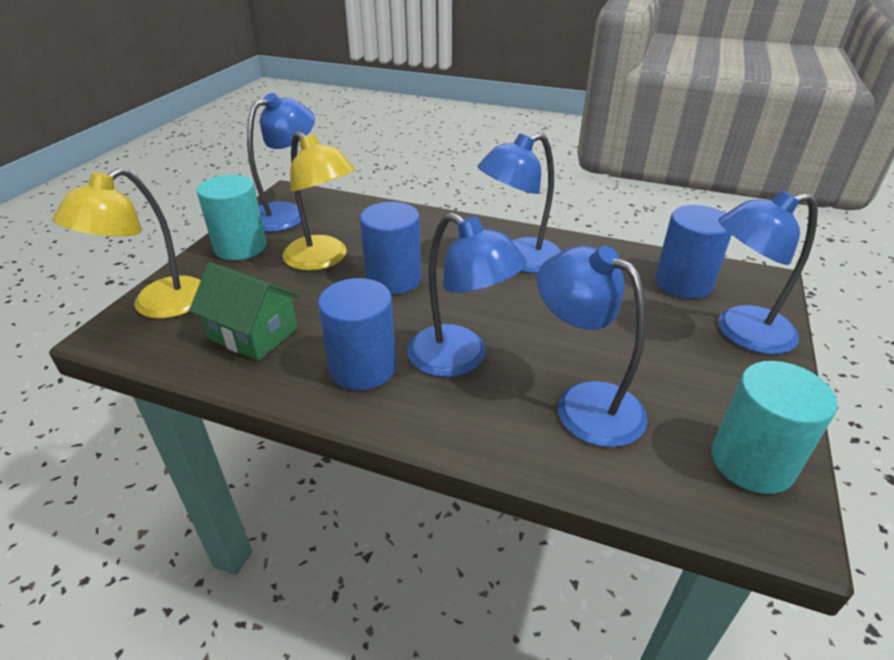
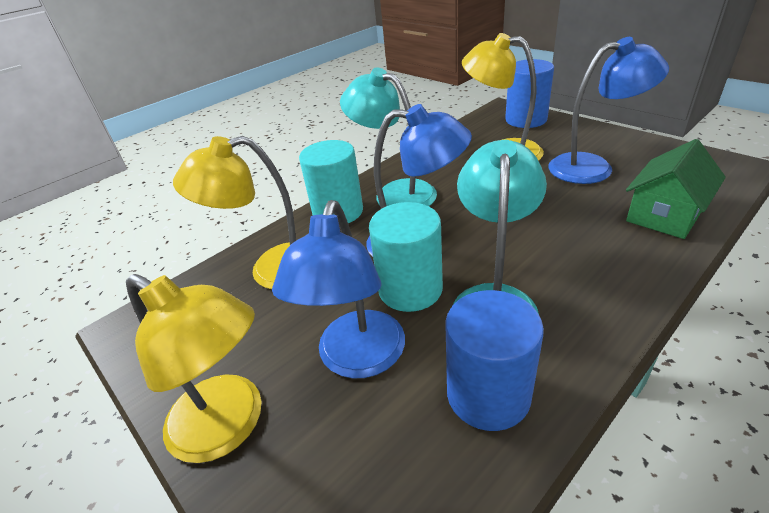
blue cylinder: 3 -> 2
blue lamp: 5 -> 3
turquoise lamp: 0 -> 2
yellow lamp: 2 -> 3

